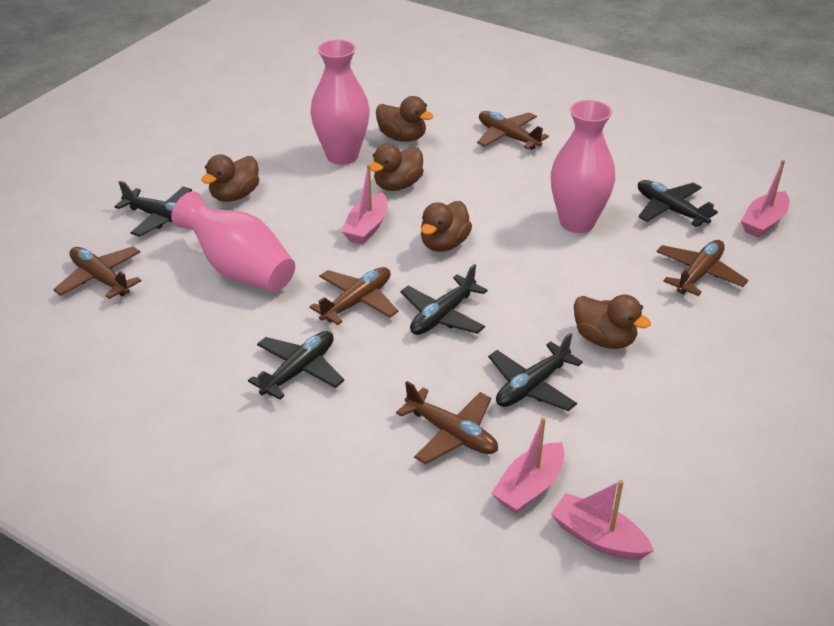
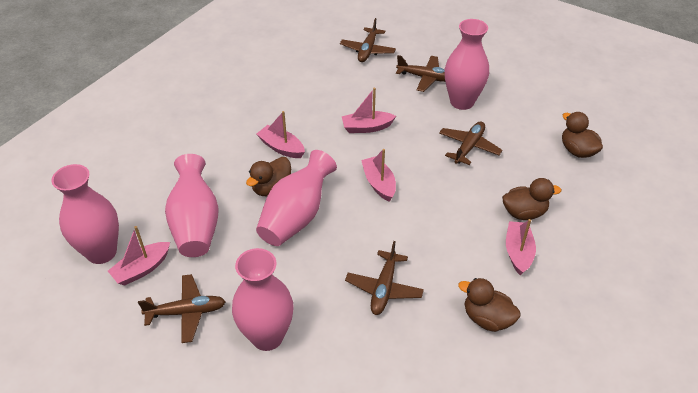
black plane: 5 -> 0
brown duck: 5 -> 4
pink boat: 4 -> 5
pink vase: 3 -> 5

